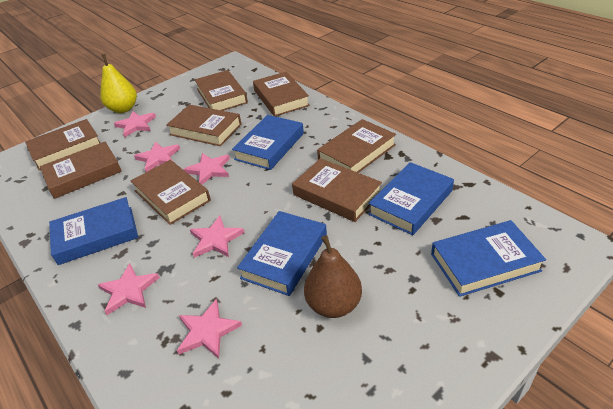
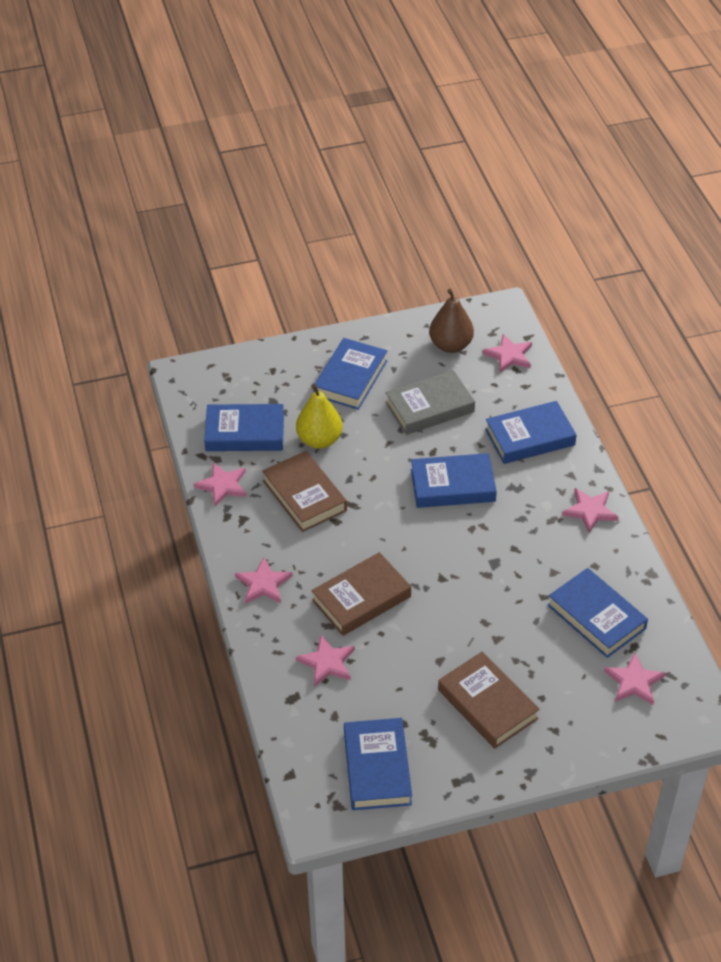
blue book: 5 -> 6
brown book: 8 -> 3
grey book: 0 -> 1

